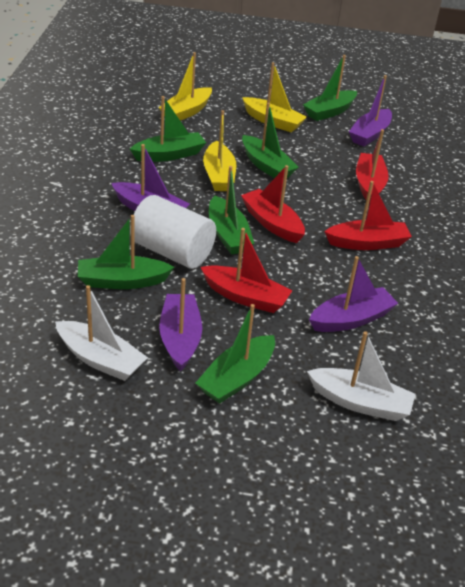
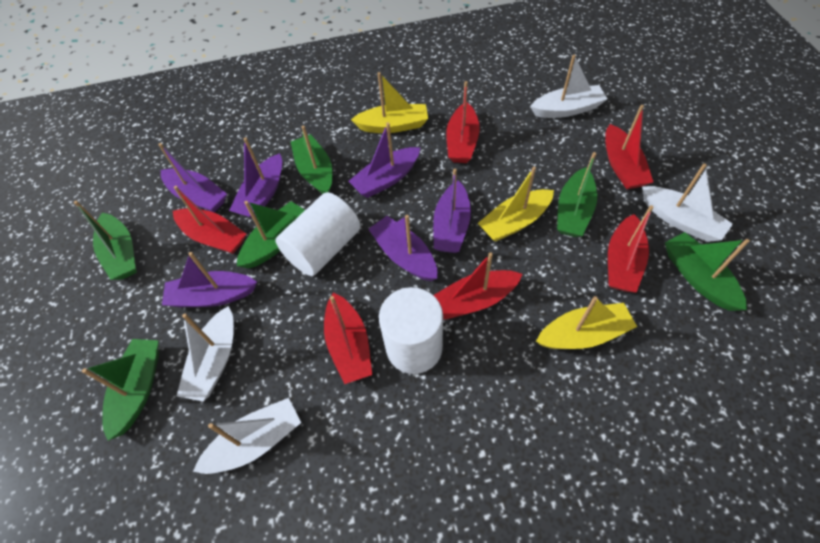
purple boat: 4 -> 6
red boat: 4 -> 6
white boat: 2 -> 4
white cylinder: 1 -> 2

